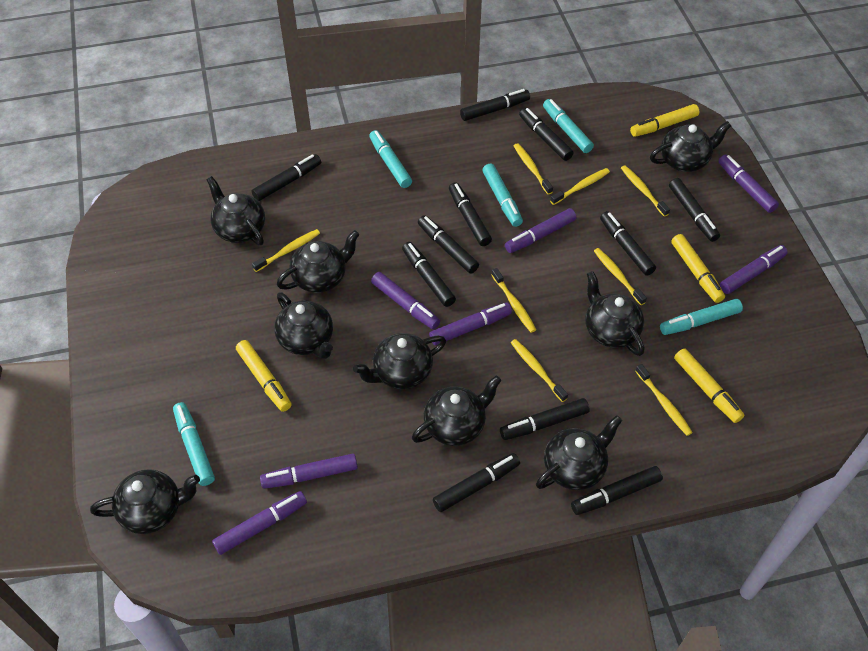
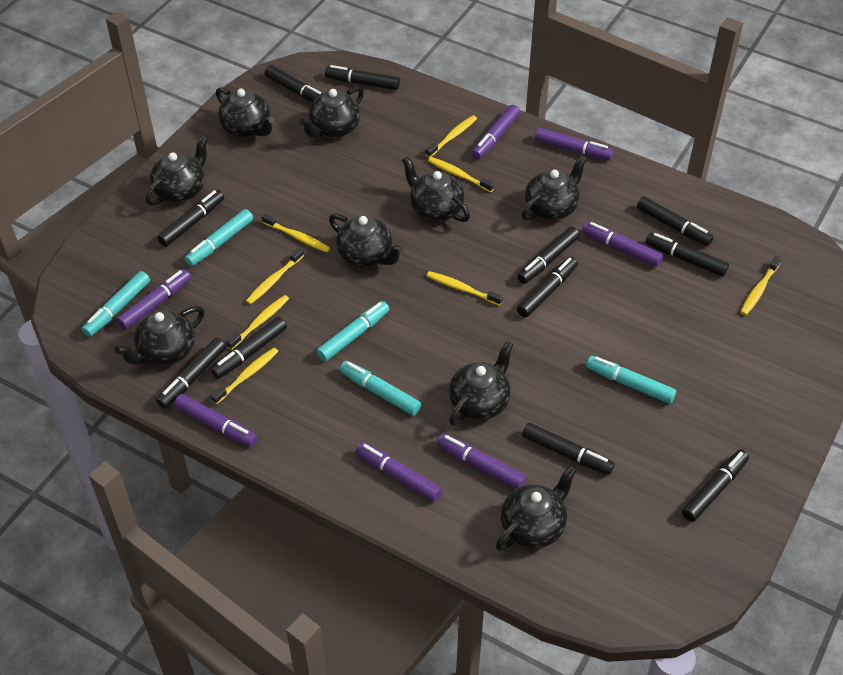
yellow marker: 4 -> 0

